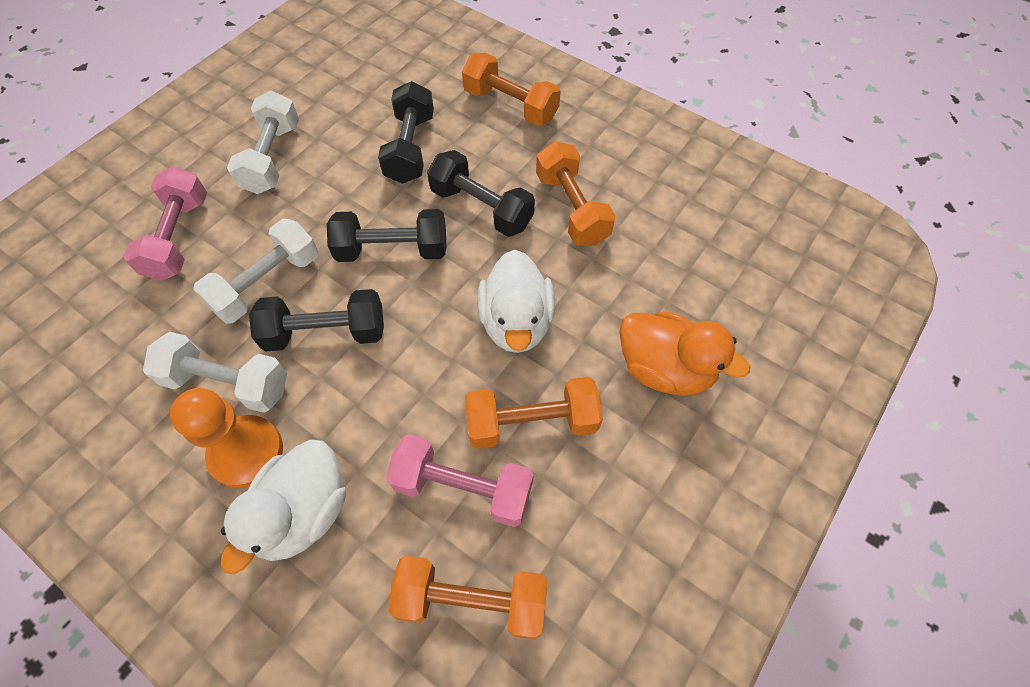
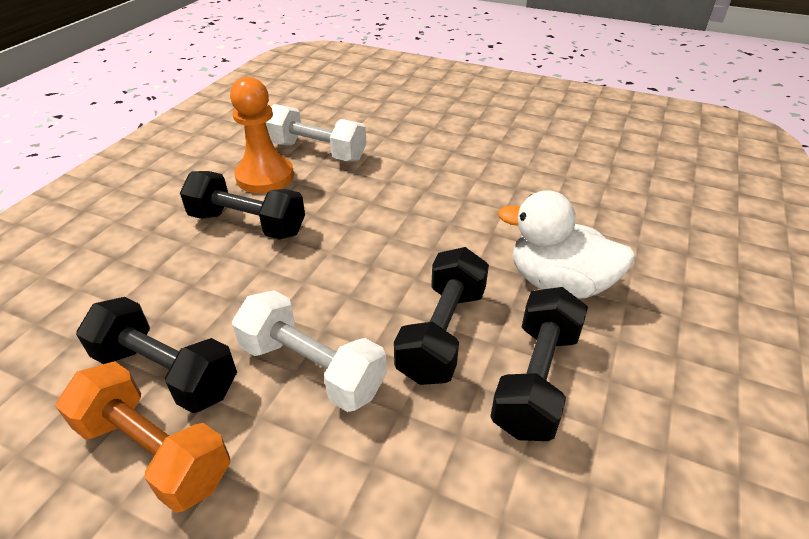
orange duck: 1 -> 0
orange dumbbell: 4 -> 1
pink dumbbell: 2 -> 0
white duck: 2 -> 1
white dumbbell: 3 -> 2

